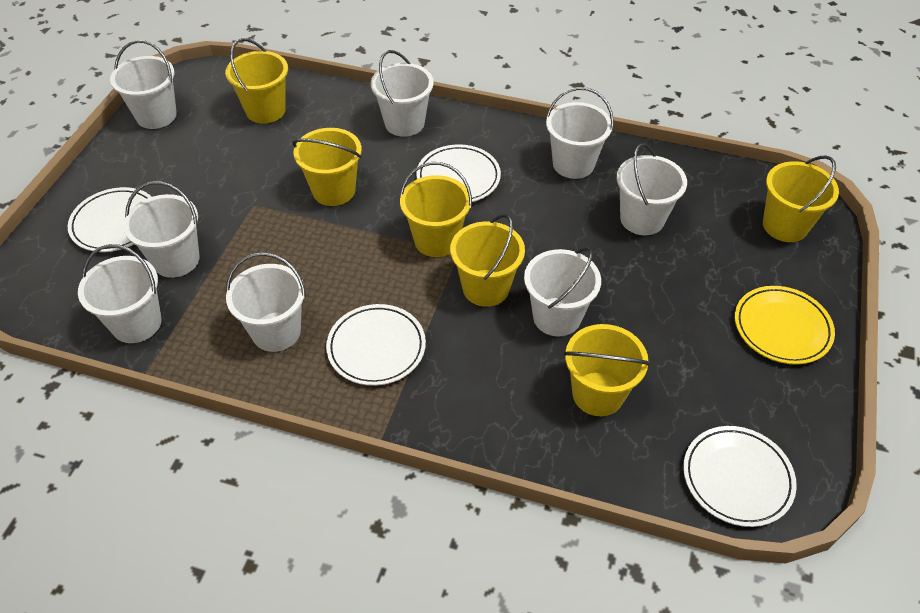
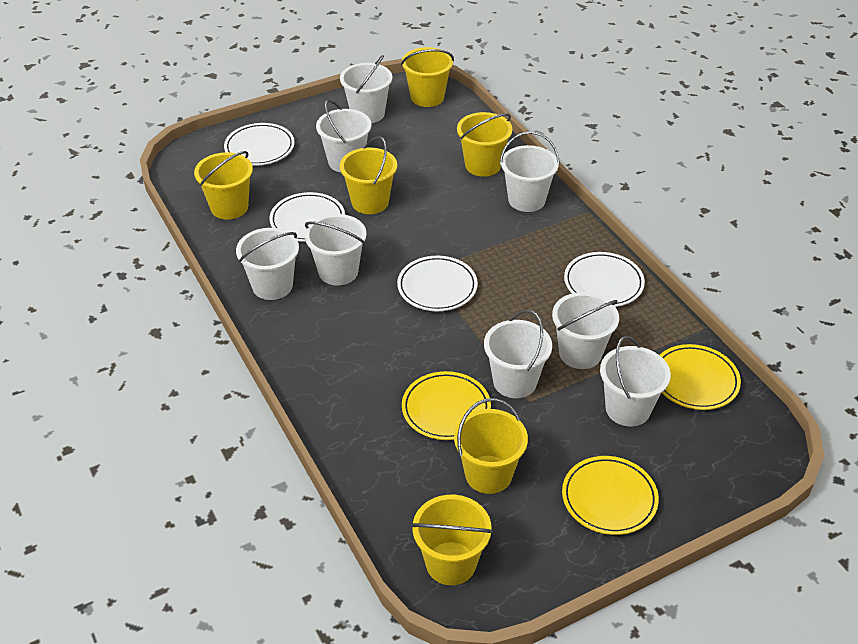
yellow plate: 1 -> 3

